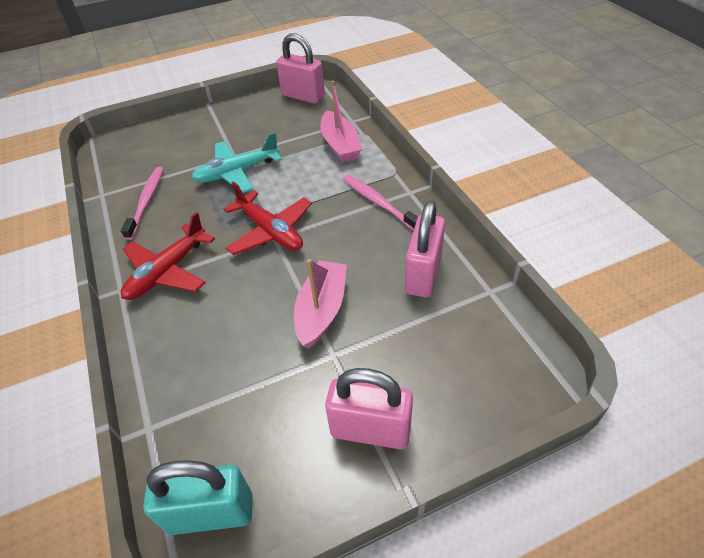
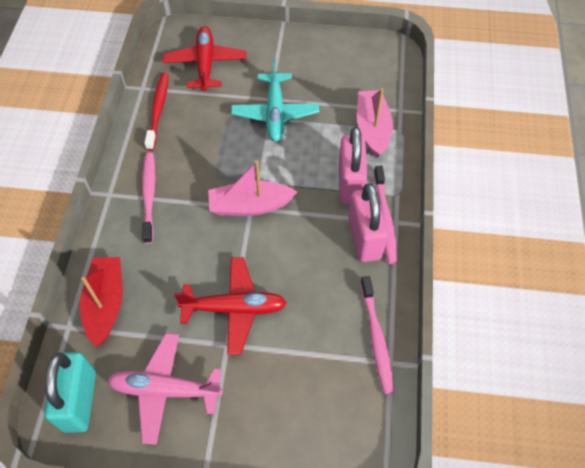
pink padlock: 3 -> 2
pink plane: 0 -> 1
pink toothbrush: 2 -> 3
red boat: 0 -> 1
red toothbrush: 0 -> 1

